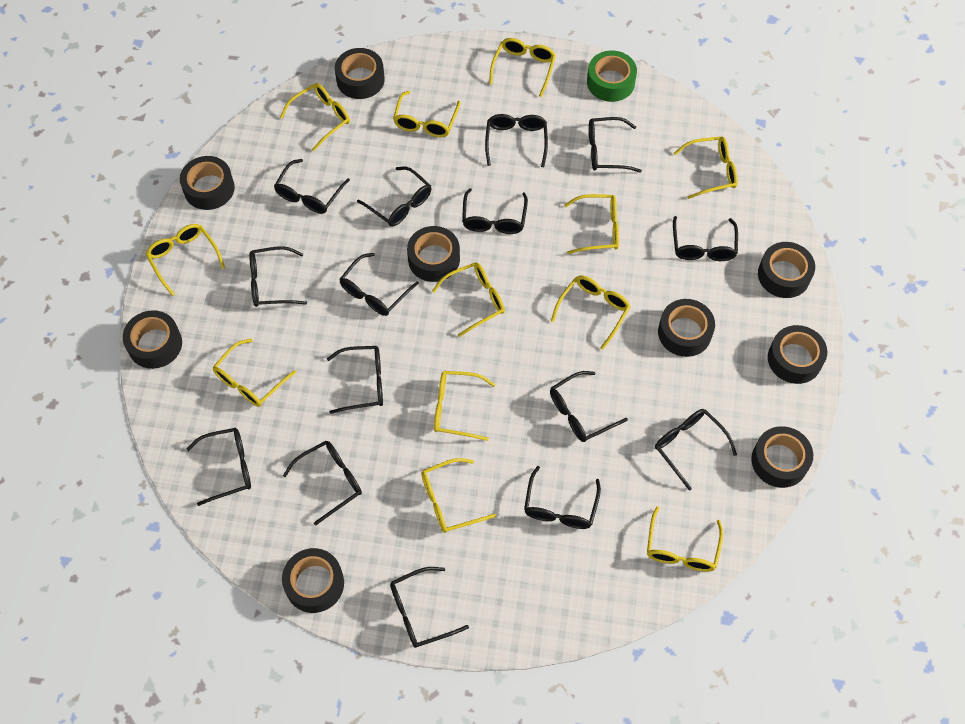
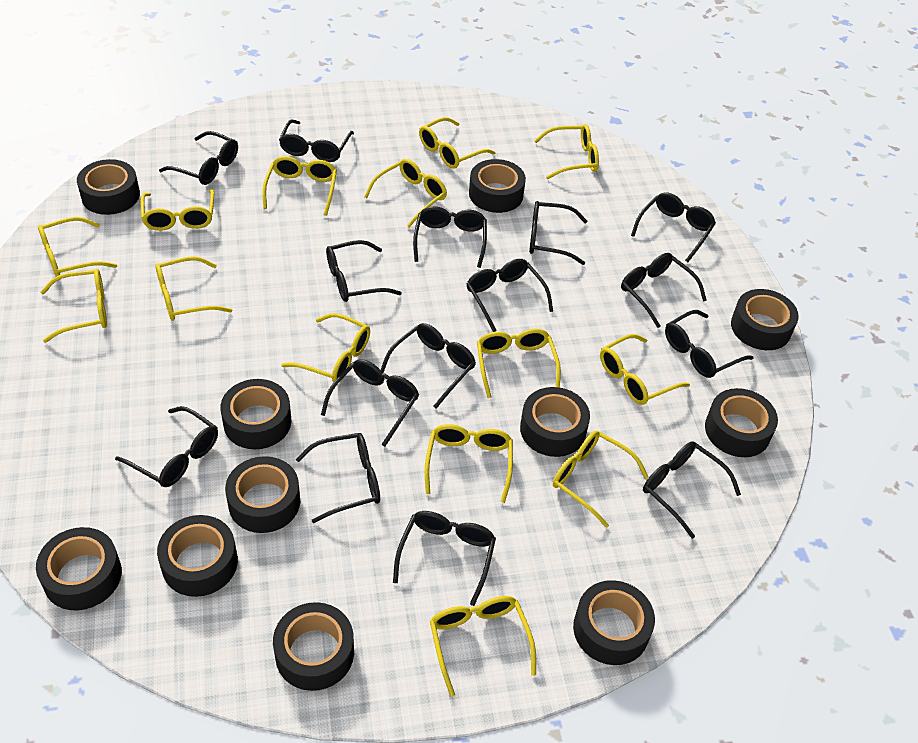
black tape: 9 -> 11
green tape: 1 -> 0
yellow glasses: 12 -> 14

